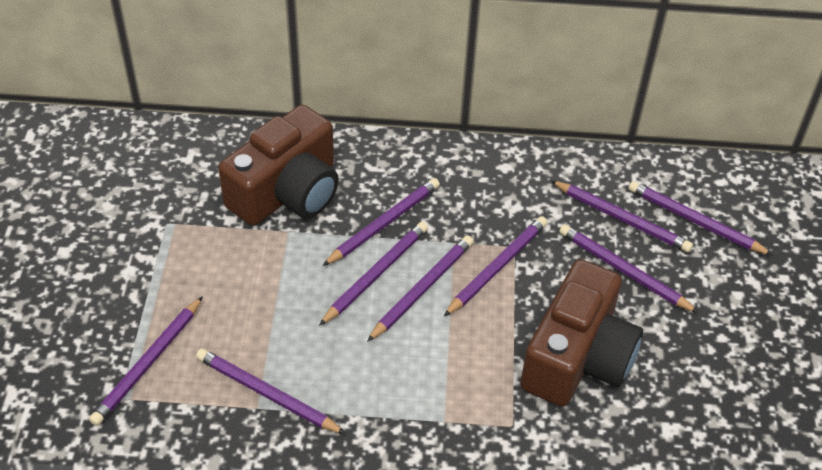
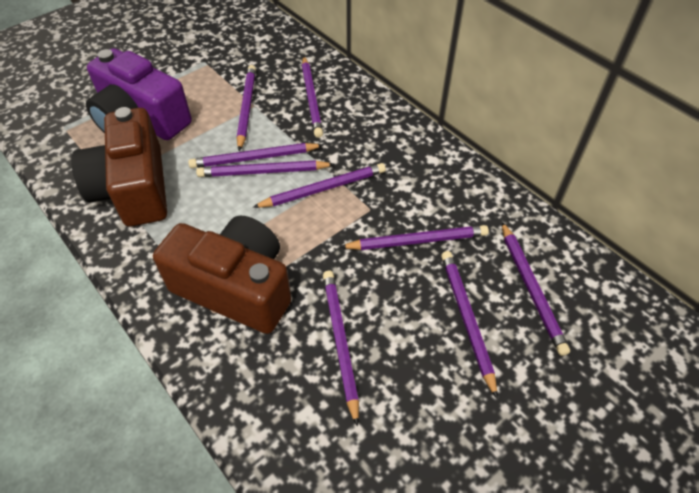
purple camera: 0 -> 1

